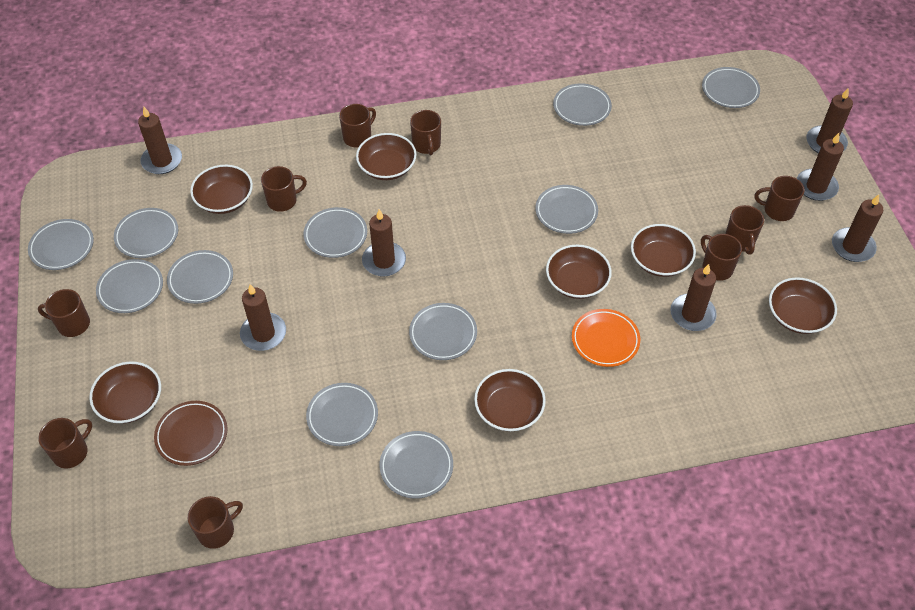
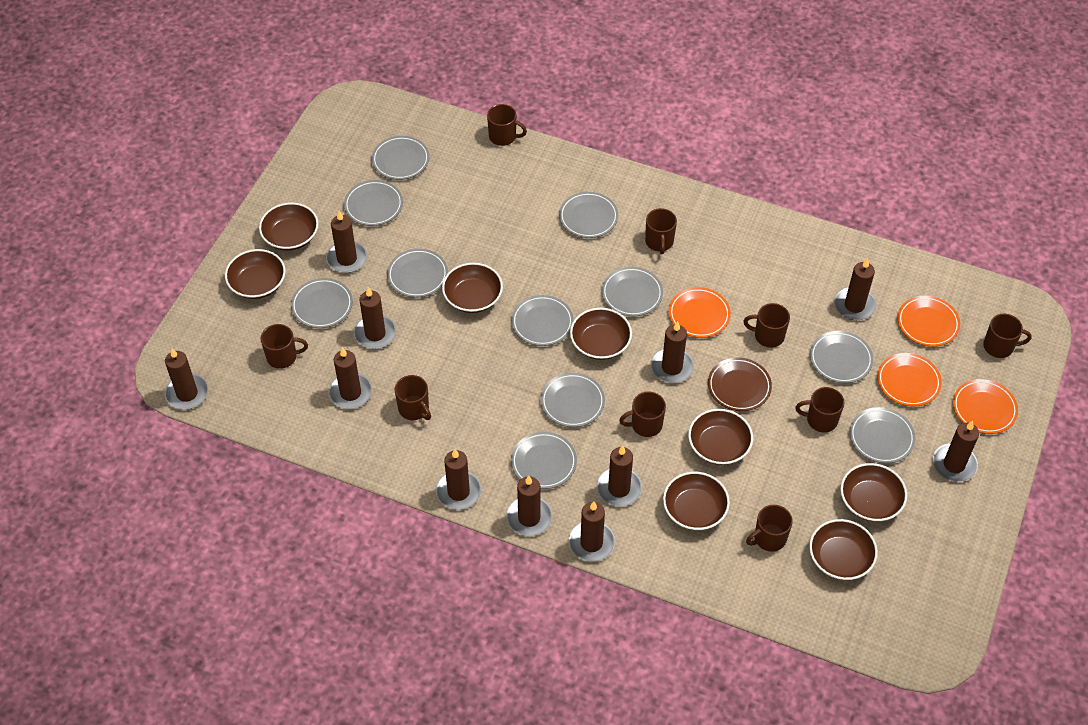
brown bowl: 7 -> 8
brown candle: 7 -> 11
orange plate: 1 -> 4

